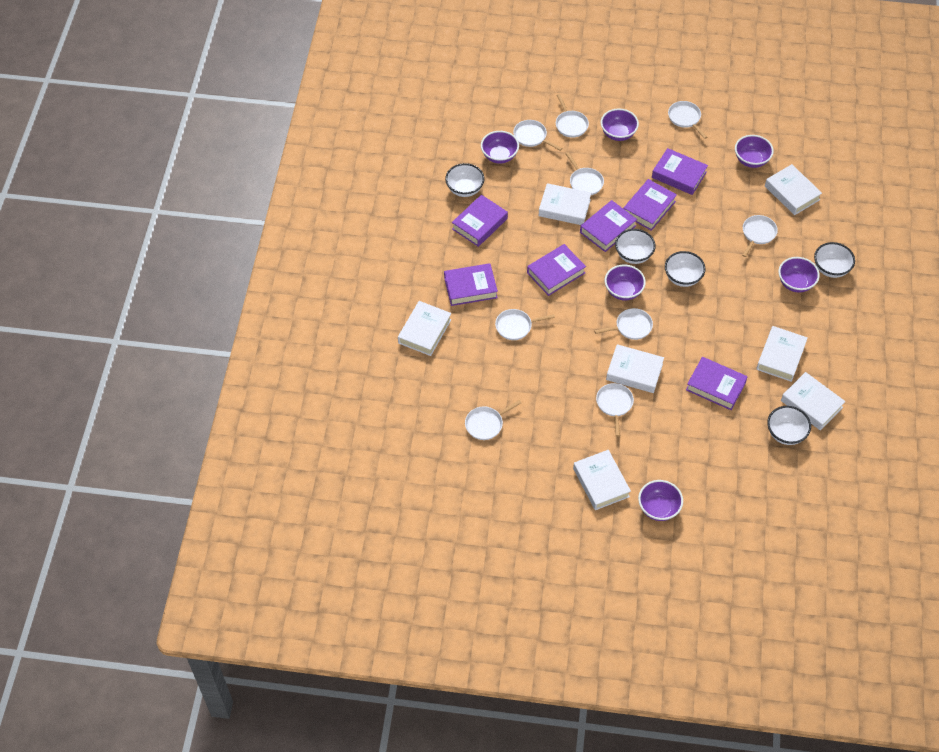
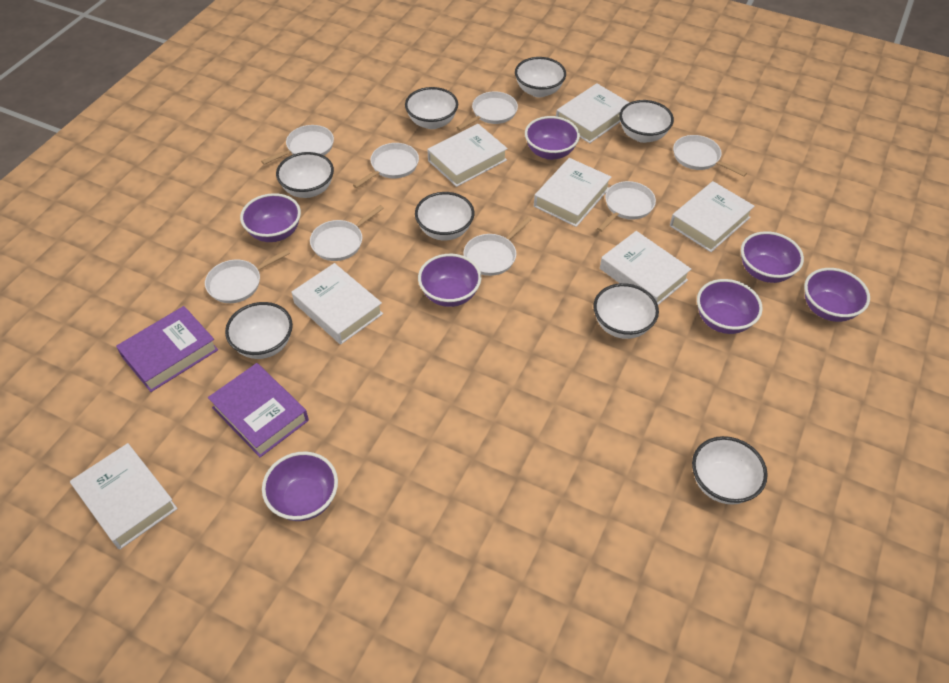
purple book: 7 -> 2
purple bowl: 6 -> 7
white bowl: 5 -> 8
white pan: 9 -> 8

